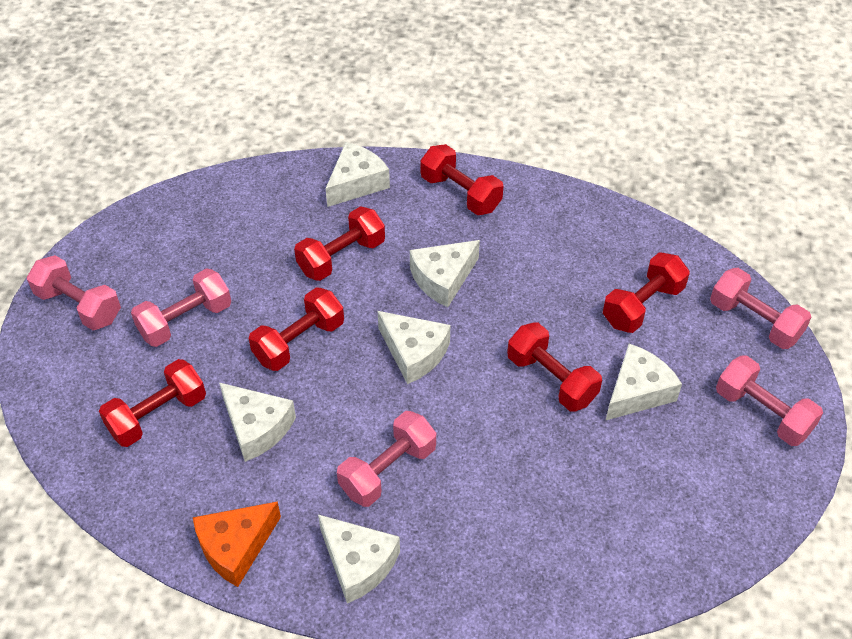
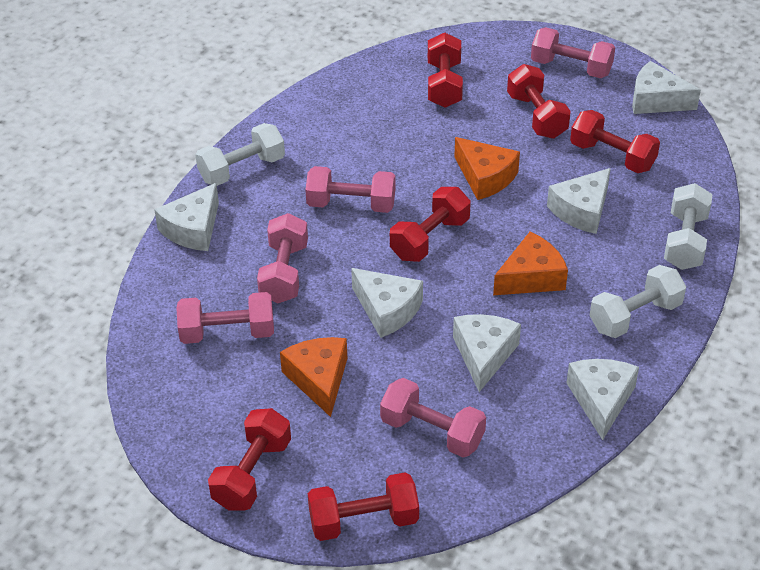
orange cheese: 1 -> 3
white dumbbell: 0 -> 3

